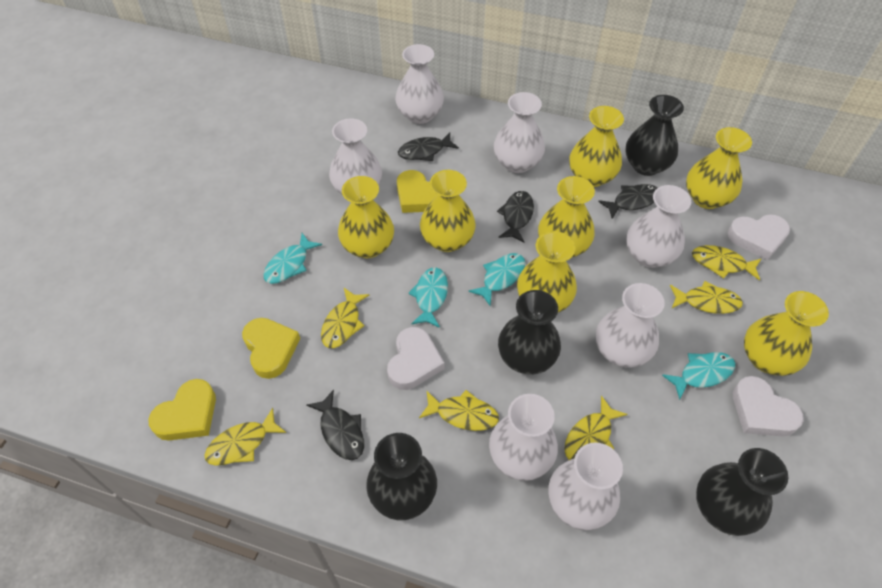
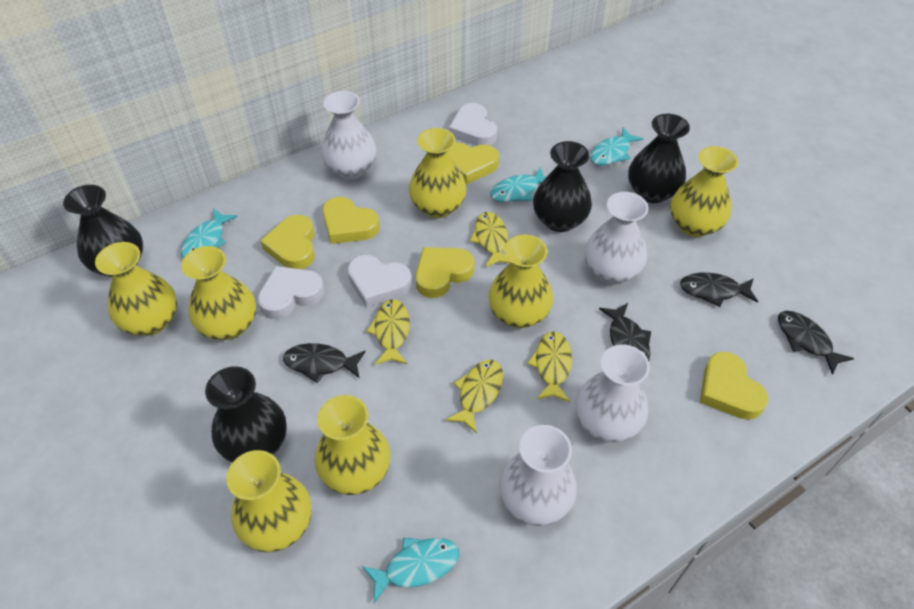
white vase: 7 -> 4
yellow fish: 6 -> 4
yellow heart: 3 -> 5

